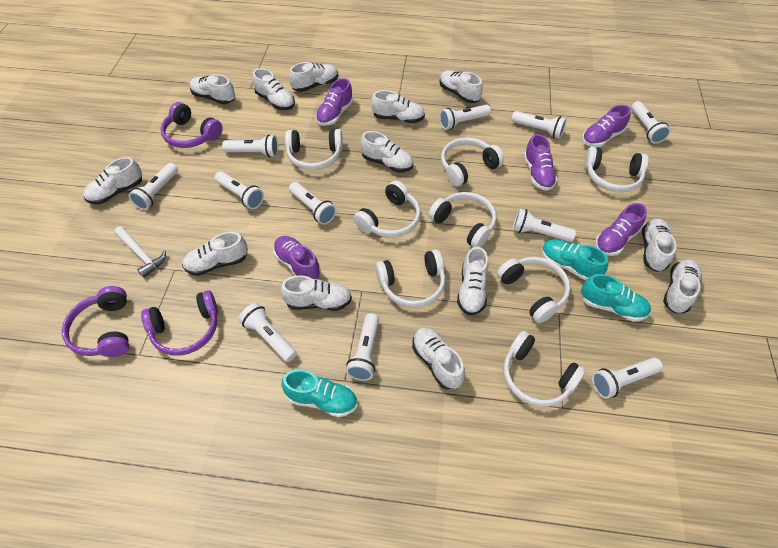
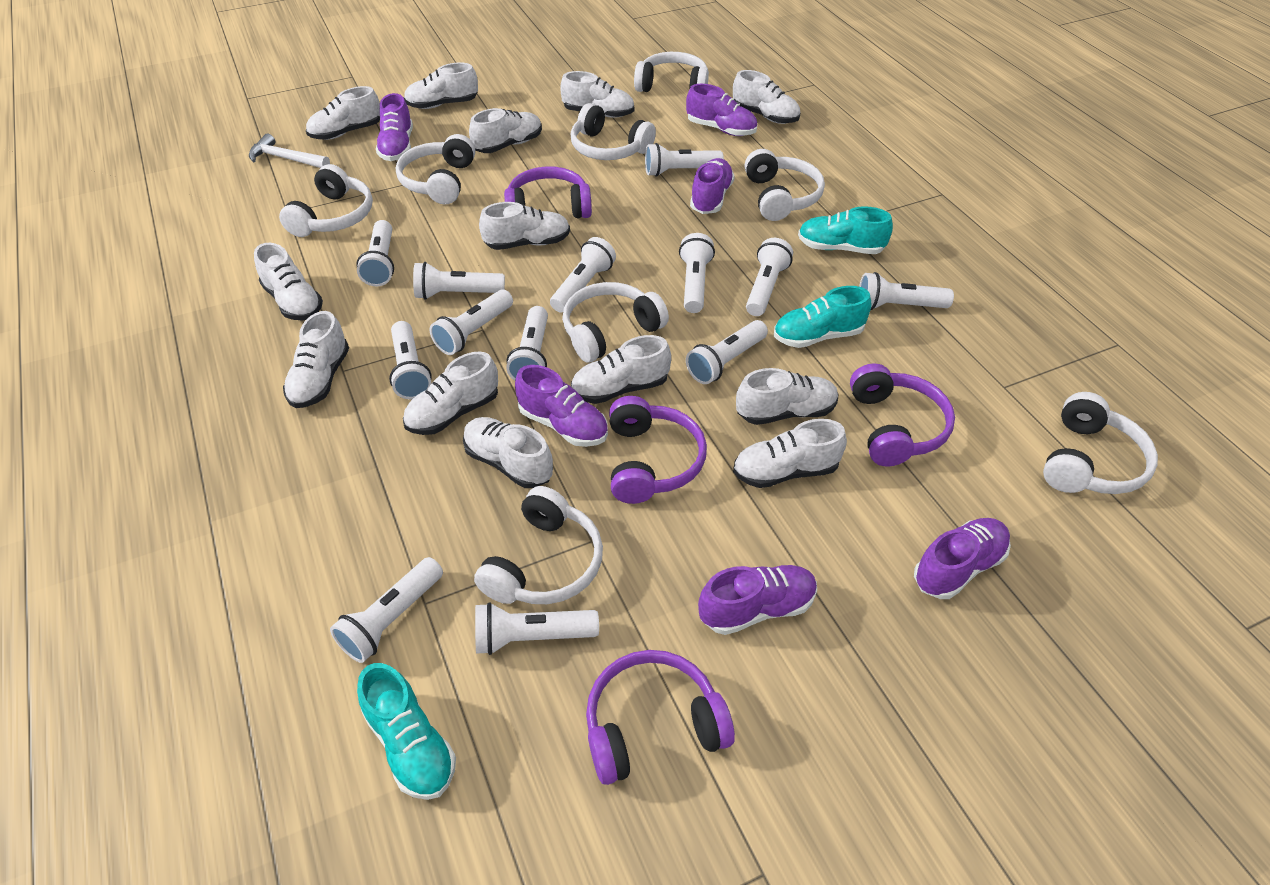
purple headphones: 3 -> 4
purple shoe: 5 -> 6
white flashlight: 11 -> 13

